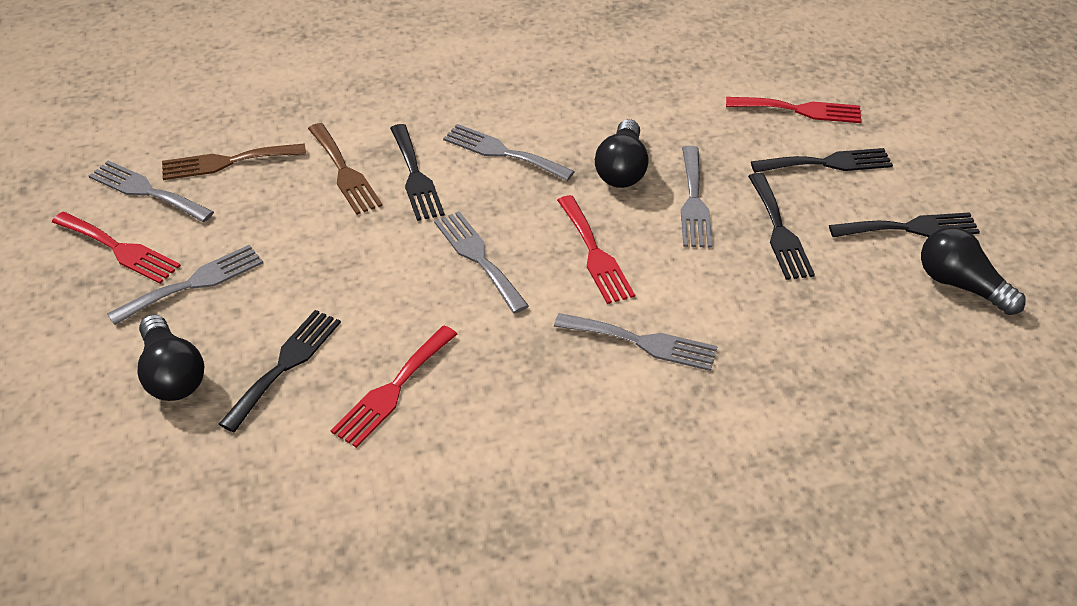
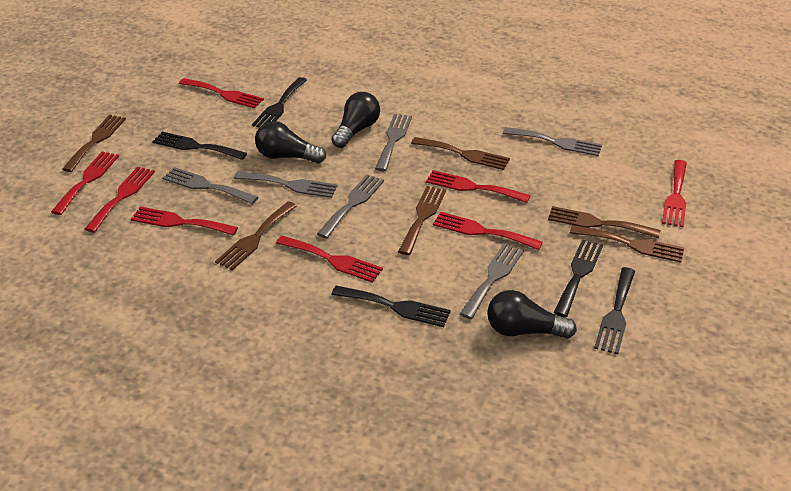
brown fork: 2 -> 6
red fork: 4 -> 8

